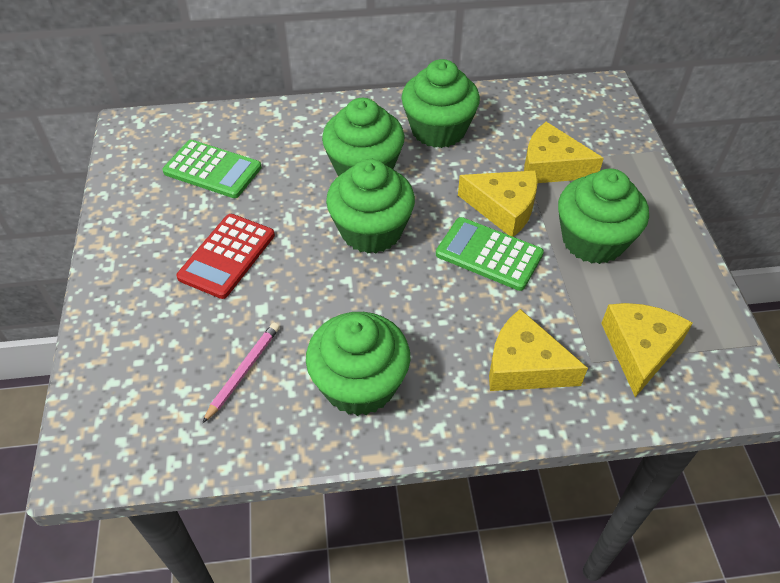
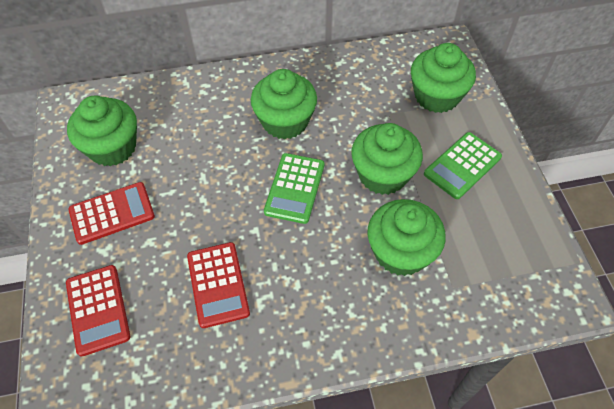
pink pencil: 1 -> 0
red calculator: 1 -> 3
yellow cheese: 4 -> 0

